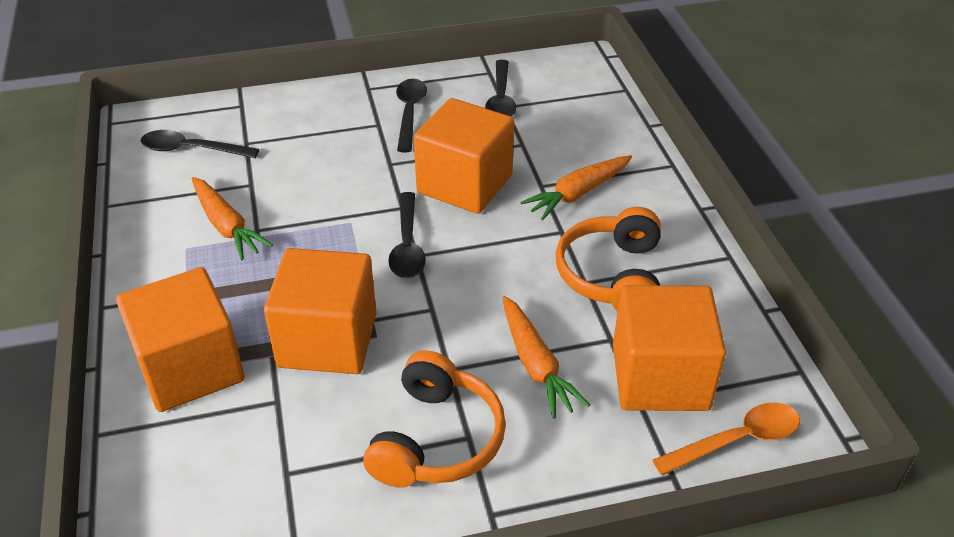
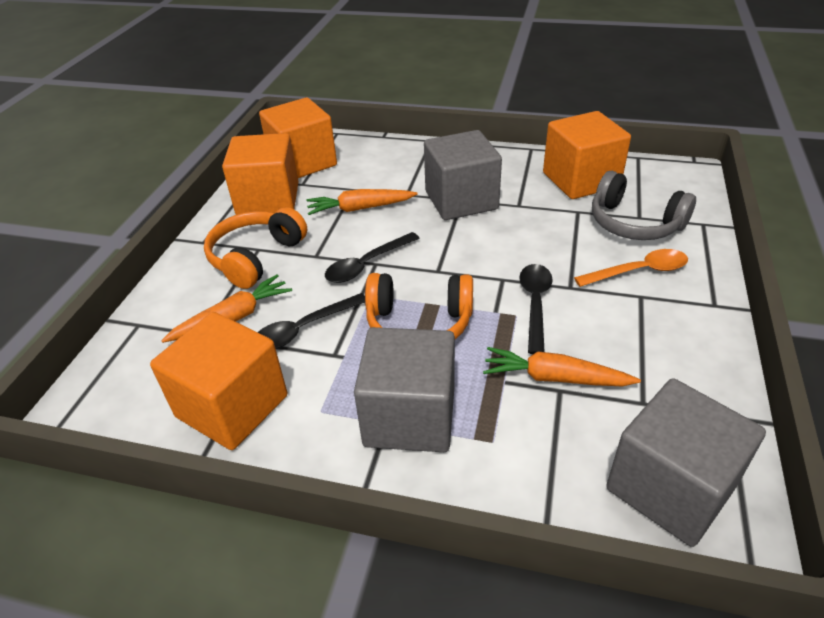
black spoon: 4 -> 3
grey cube: 0 -> 3
grey headphones: 0 -> 1

